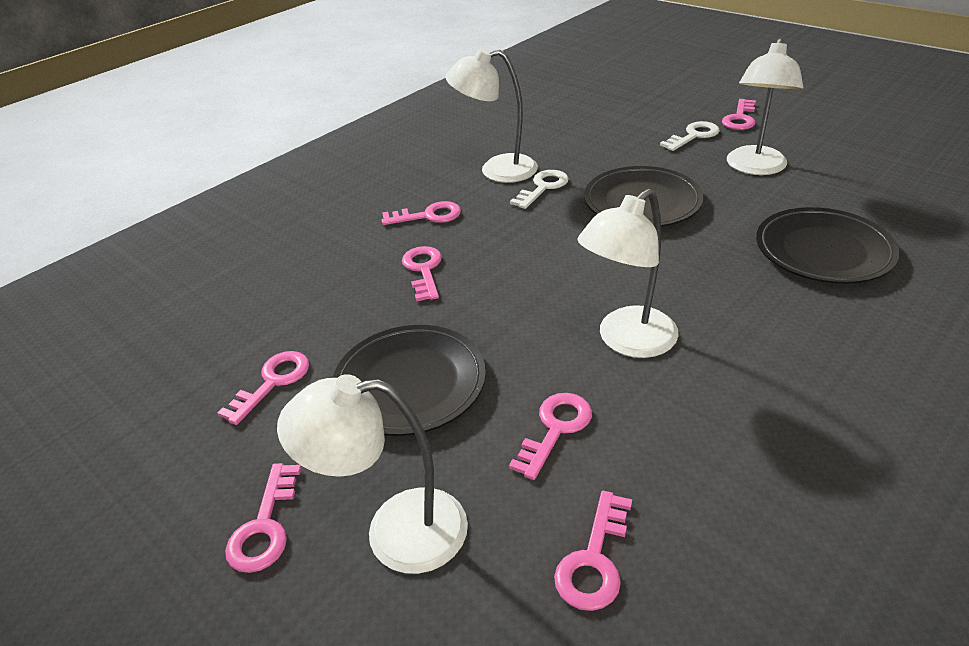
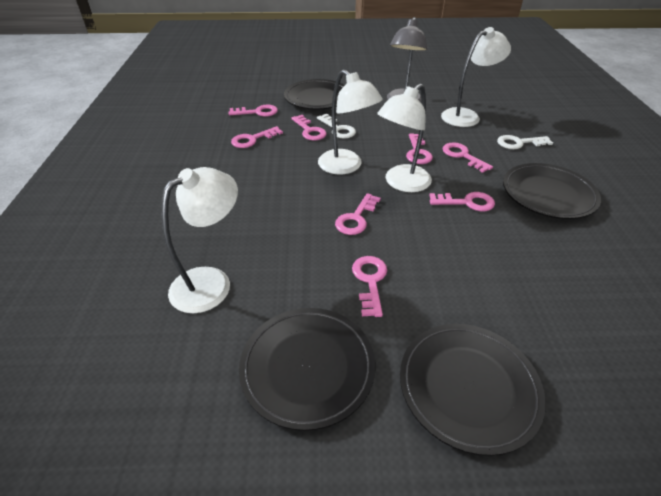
black plate: 3 -> 4
grey lamp: 0 -> 1
pink key: 7 -> 8

